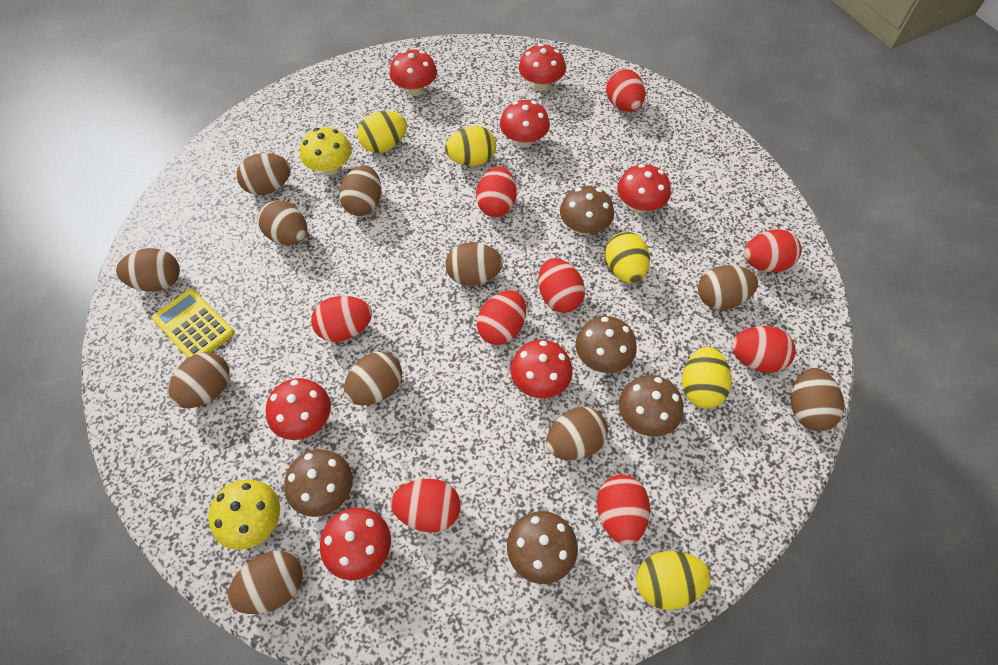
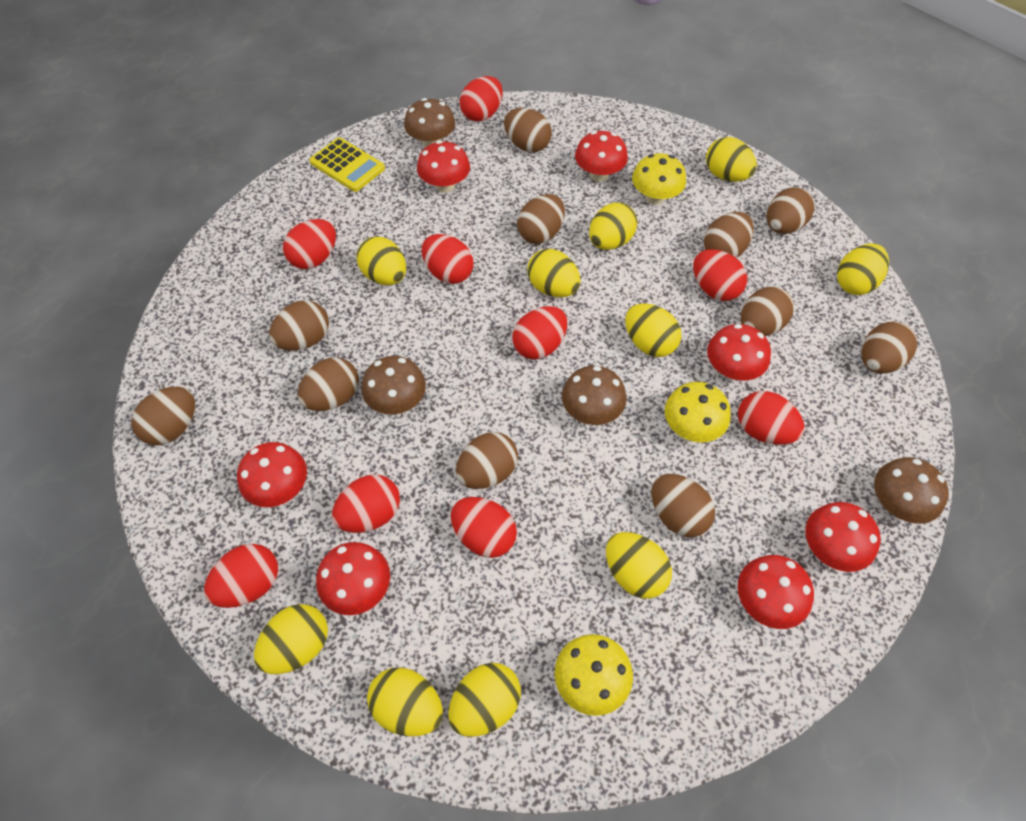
brown mushroom: 5 -> 4
yellow egg: 5 -> 10
yellow mushroom: 2 -> 3

